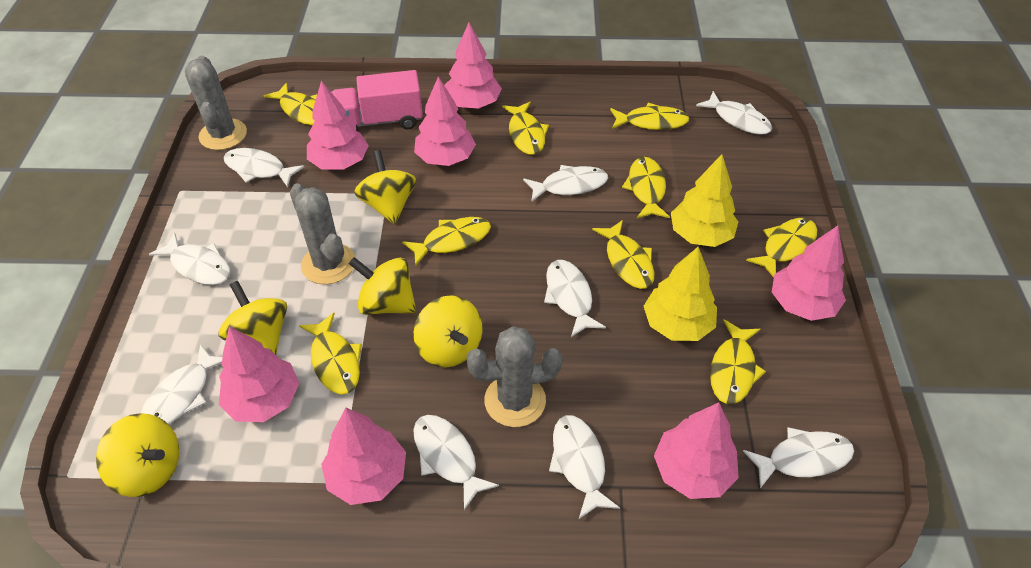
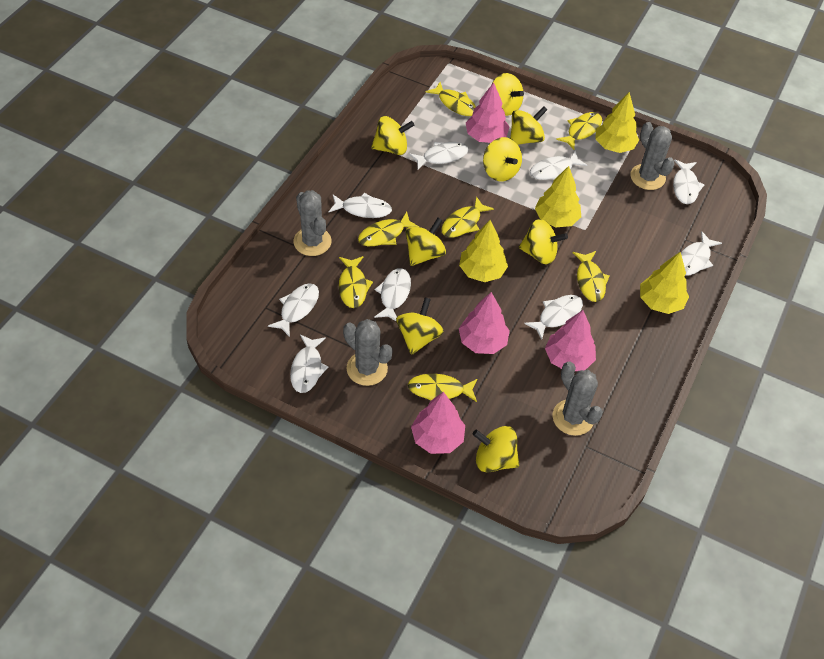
grey cactus: 3 -> 4
pink tree: 7 -> 4
pink truck: 1 -> 0
yellow fish: 9 -> 7
yellow spinning top: 5 -> 8
yellow tree: 2 -> 4

